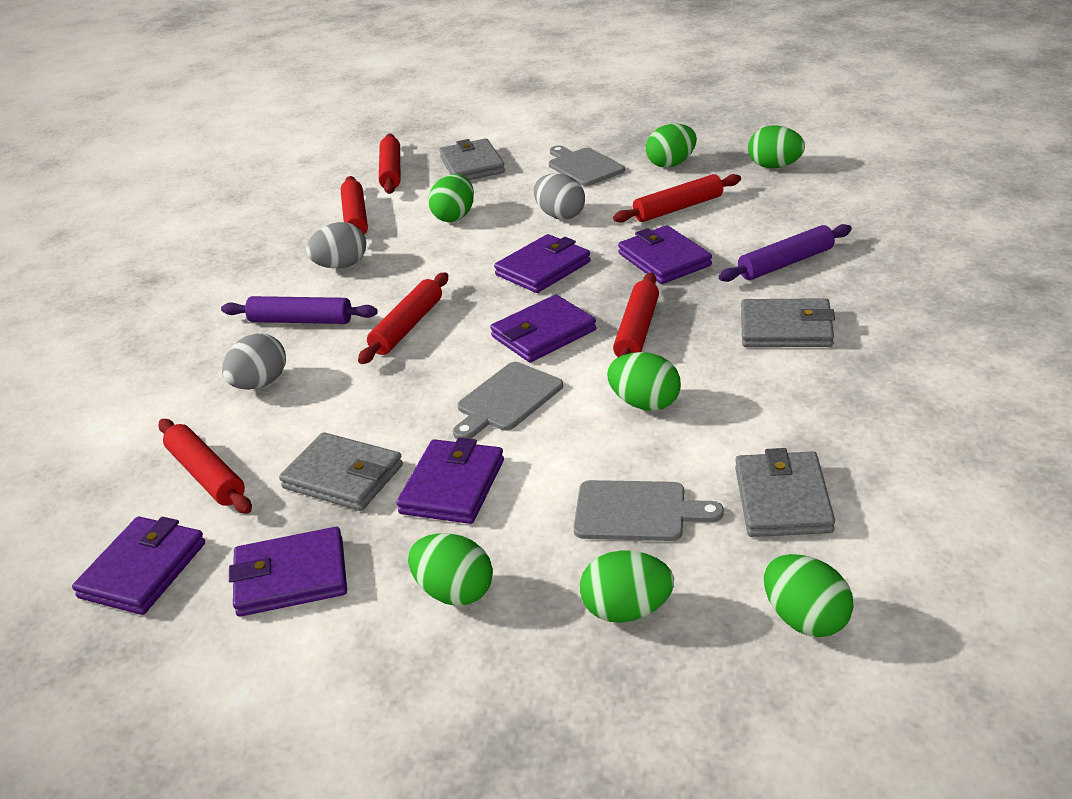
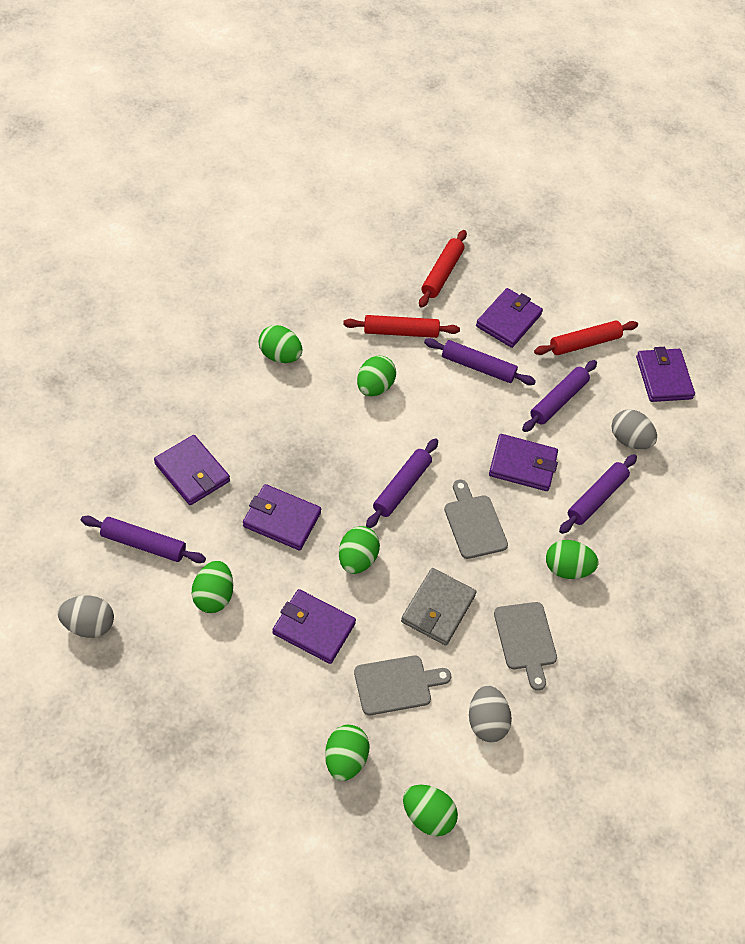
grey wallet: 4 -> 1
purple rolling pin: 2 -> 5
red rolling pin: 6 -> 3

